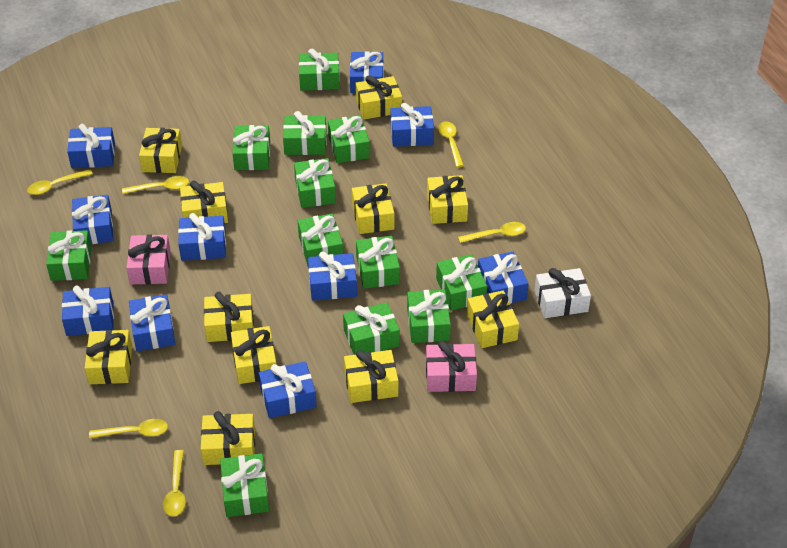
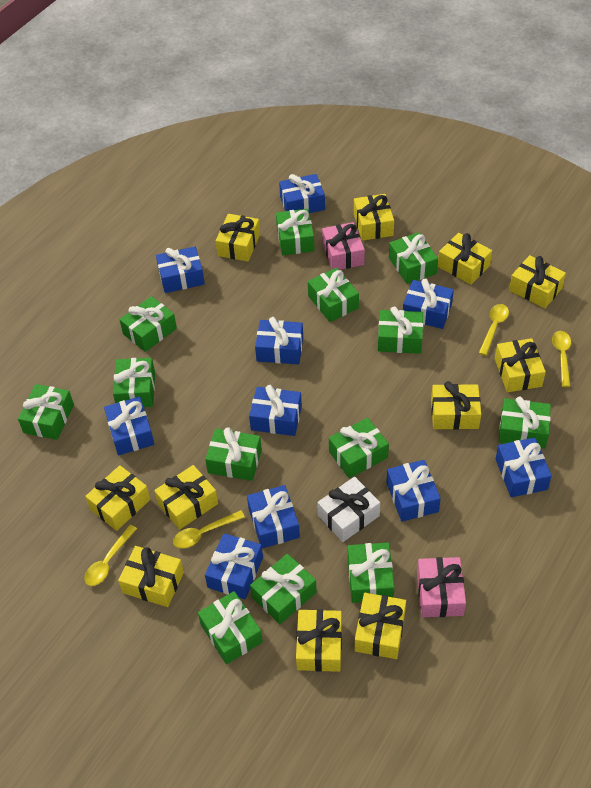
green gift: 12 -> 13
yellow spoon: 6 -> 4

